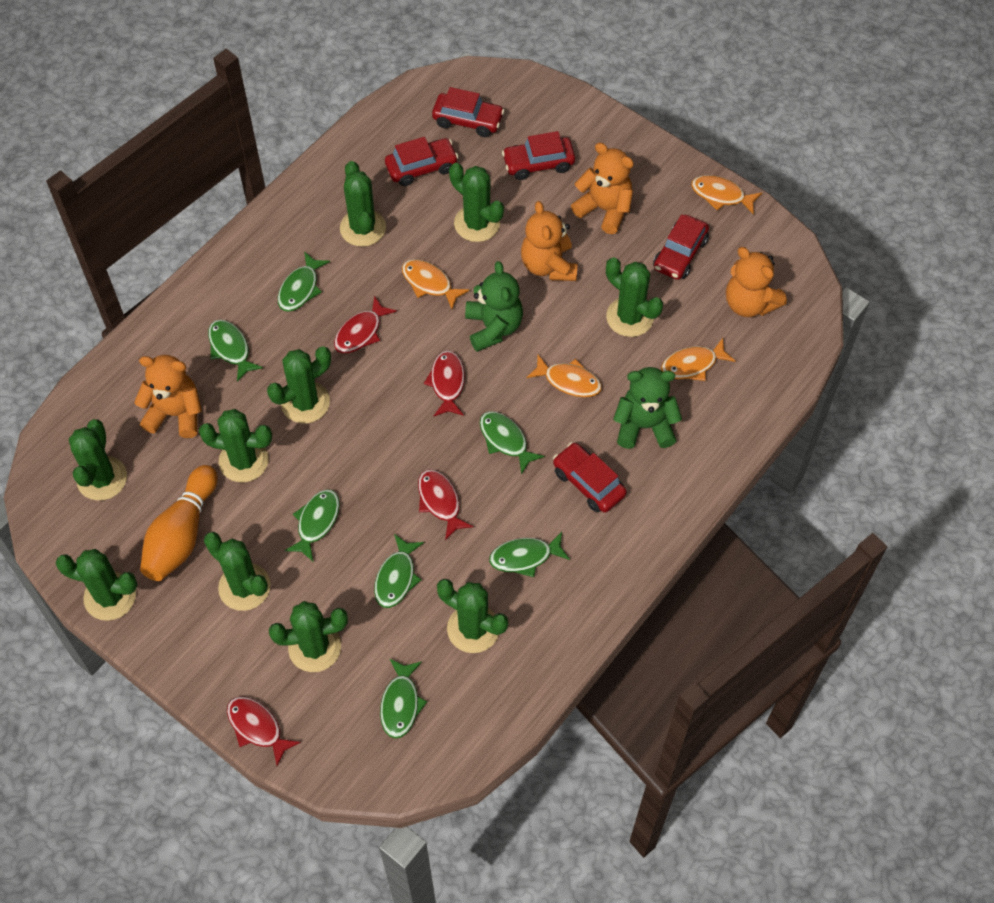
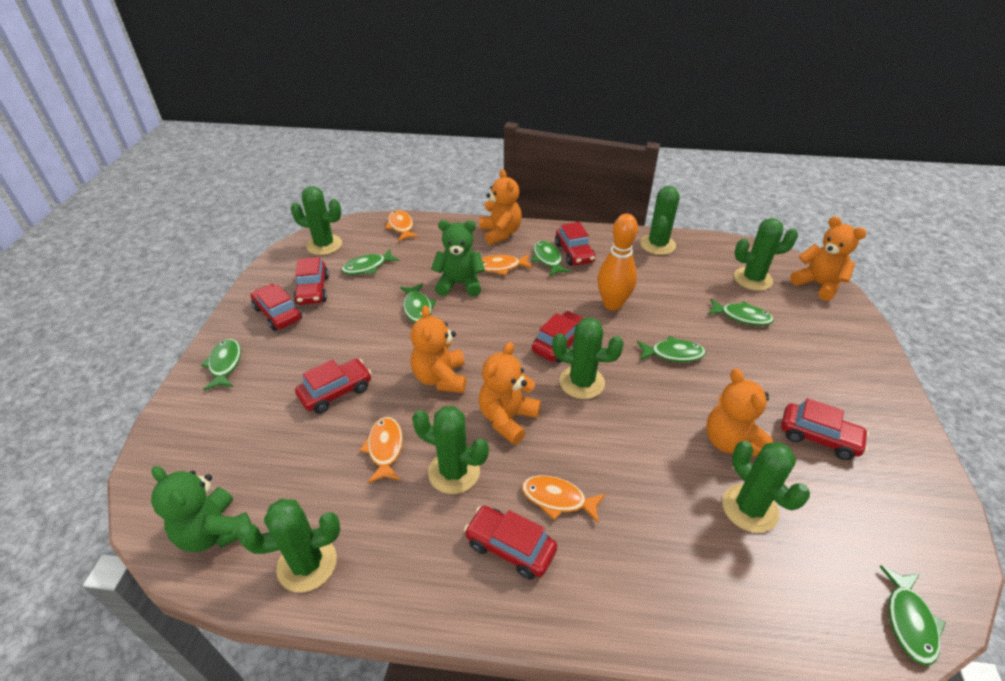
green cactus: 10 -> 7
orange teddy bear: 4 -> 5
red car: 5 -> 7
red fish: 4 -> 0

